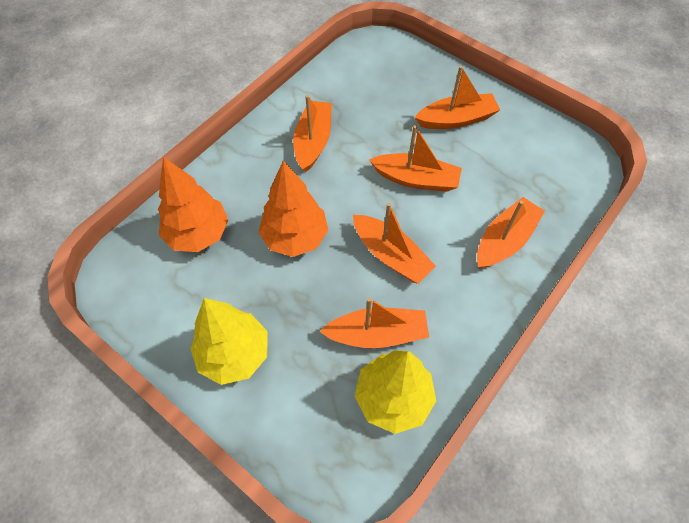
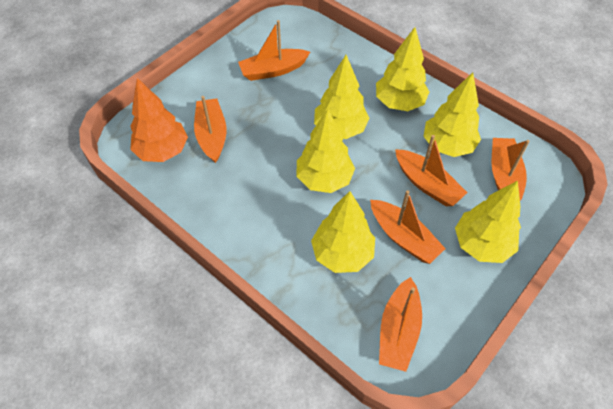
orange tree: 2 -> 1
yellow tree: 2 -> 6

